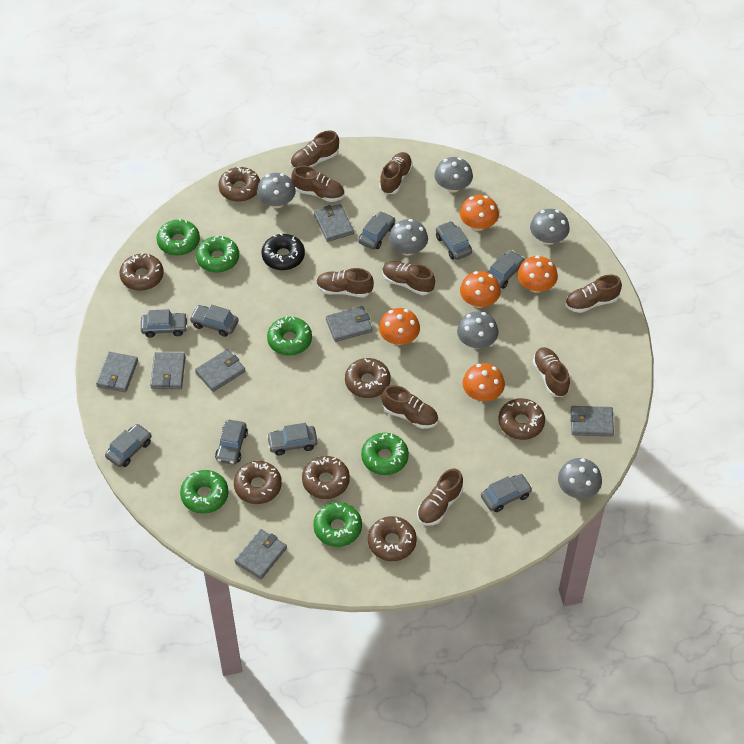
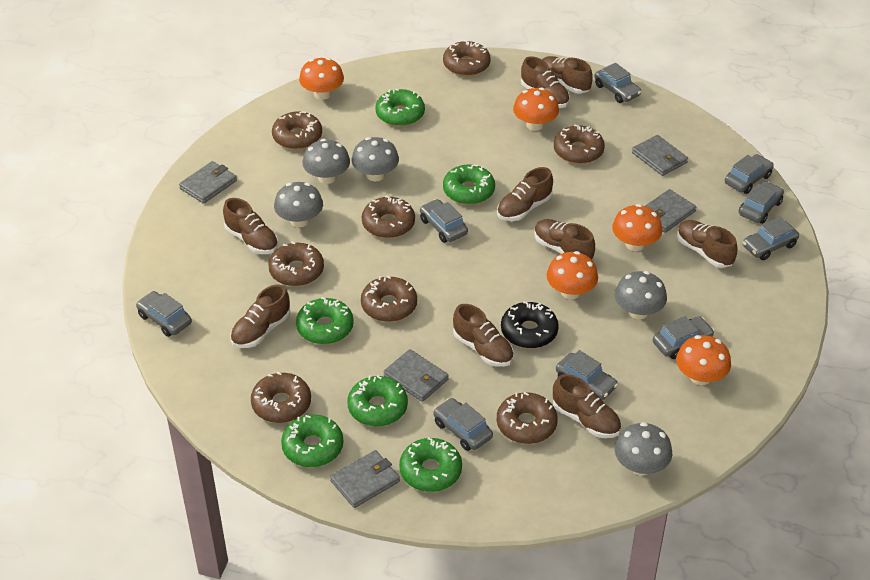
brown donut: 7 -> 8
grey mushroom: 6 -> 5
grey wallet: 7 -> 5

